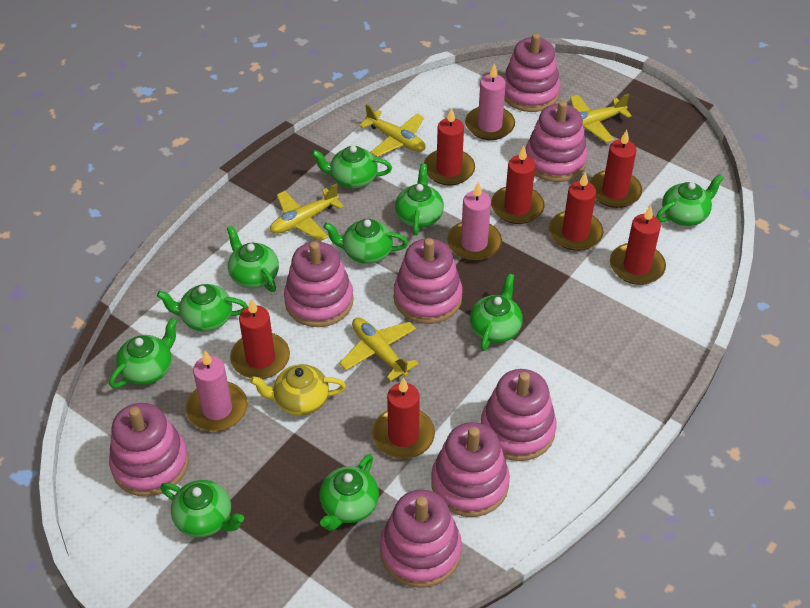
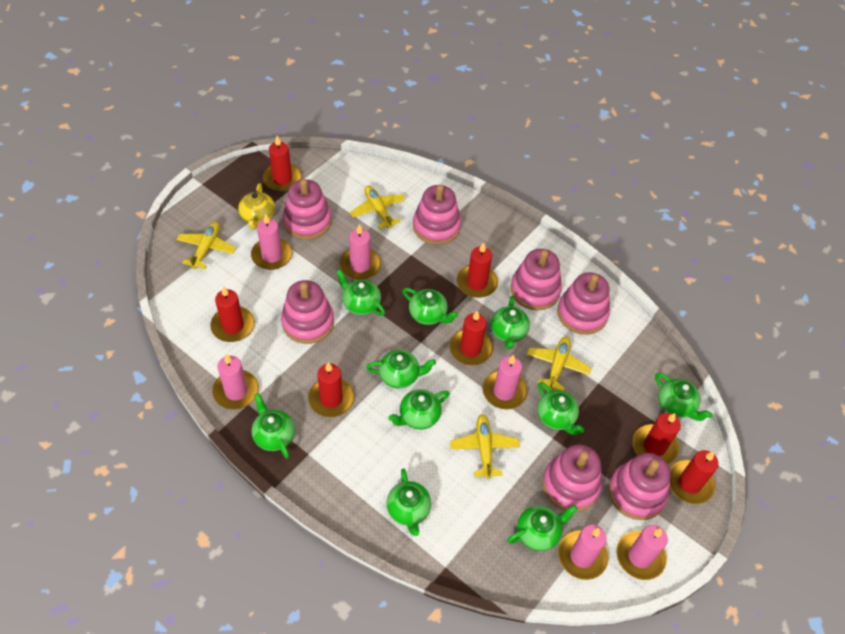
pink candle: 3 -> 6
pink stacking toy: 8 -> 7

